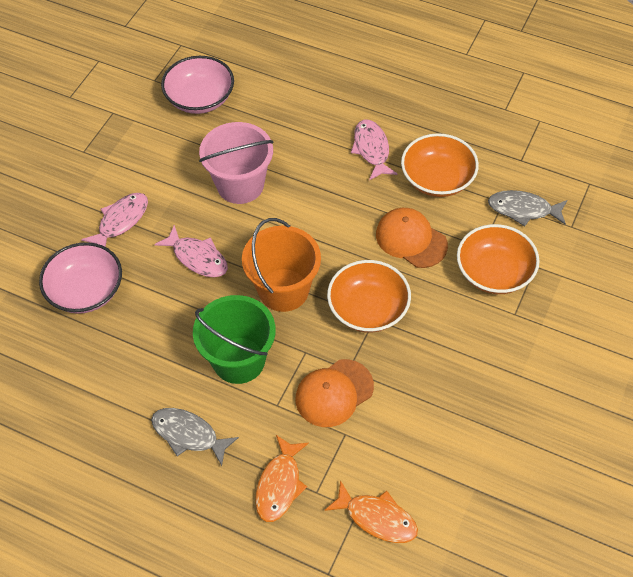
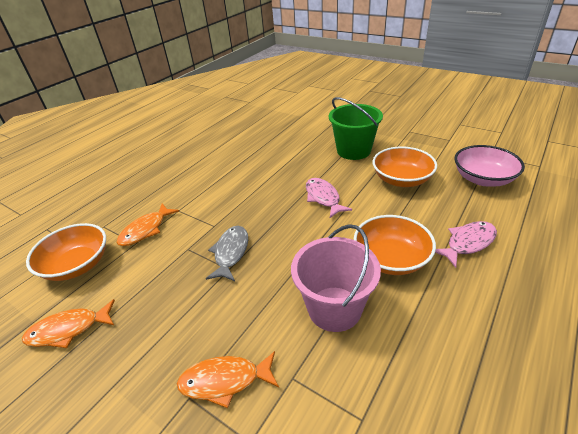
grey fish: 2 -> 1
orange bucket: 1 -> 0
orange cap: 2 -> 0
orange fish: 2 -> 3
pink bowl: 2 -> 1
pink fish: 3 -> 2

